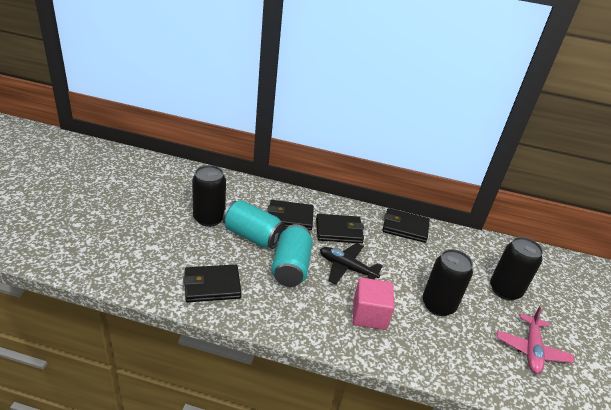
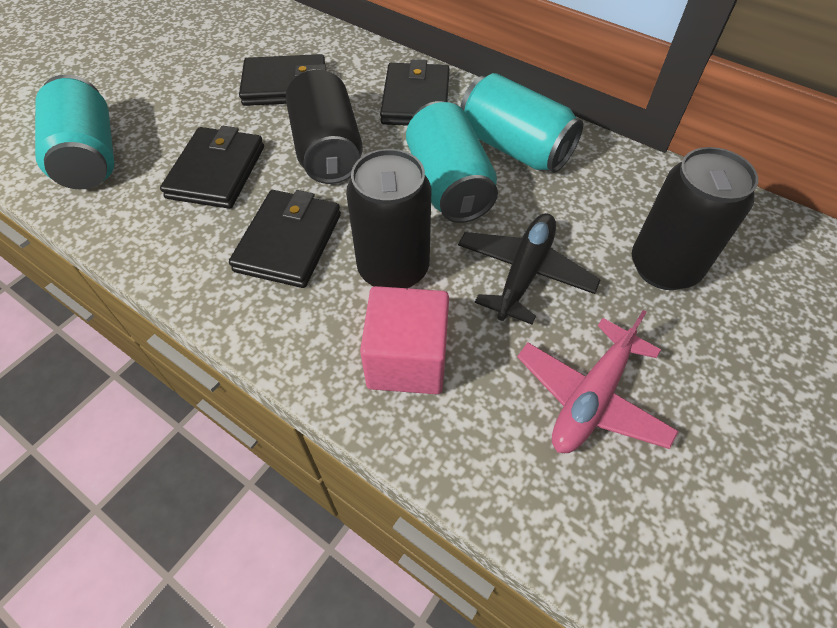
turquoise can: 2 -> 3

